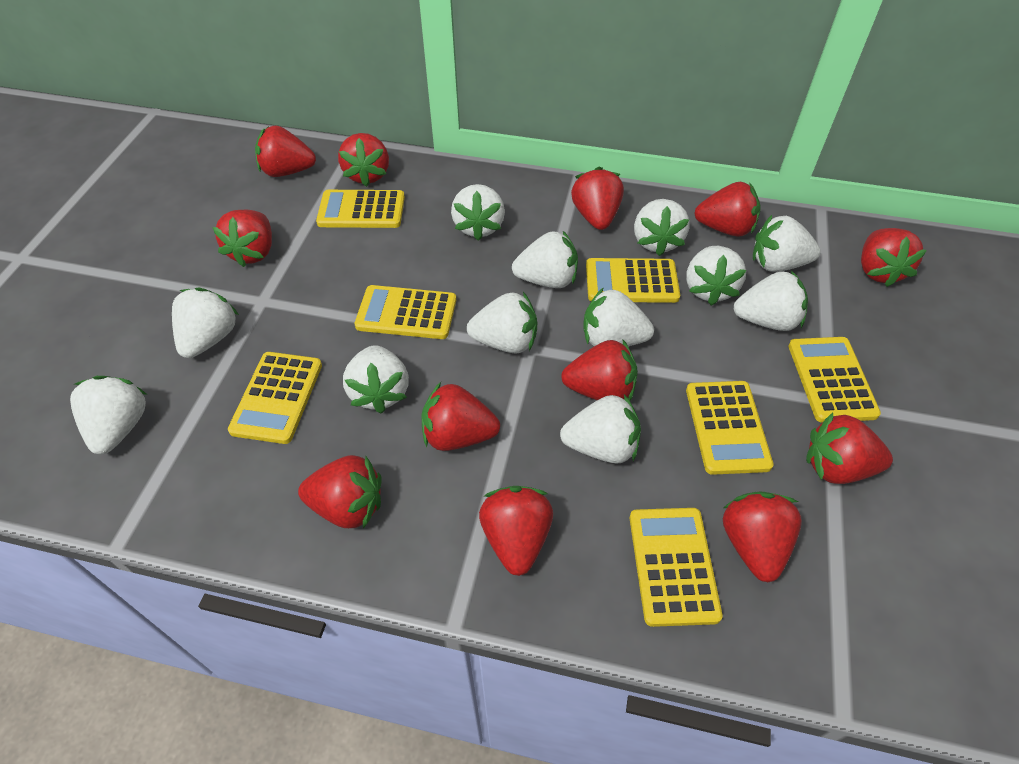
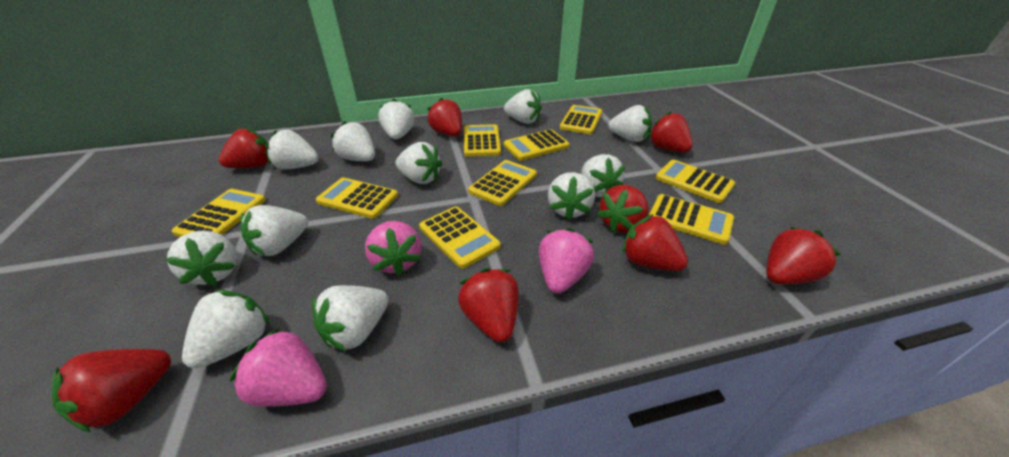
pink strawberry: 0 -> 3
red strawberry: 12 -> 8
yellow calculator: 7 -> 9

